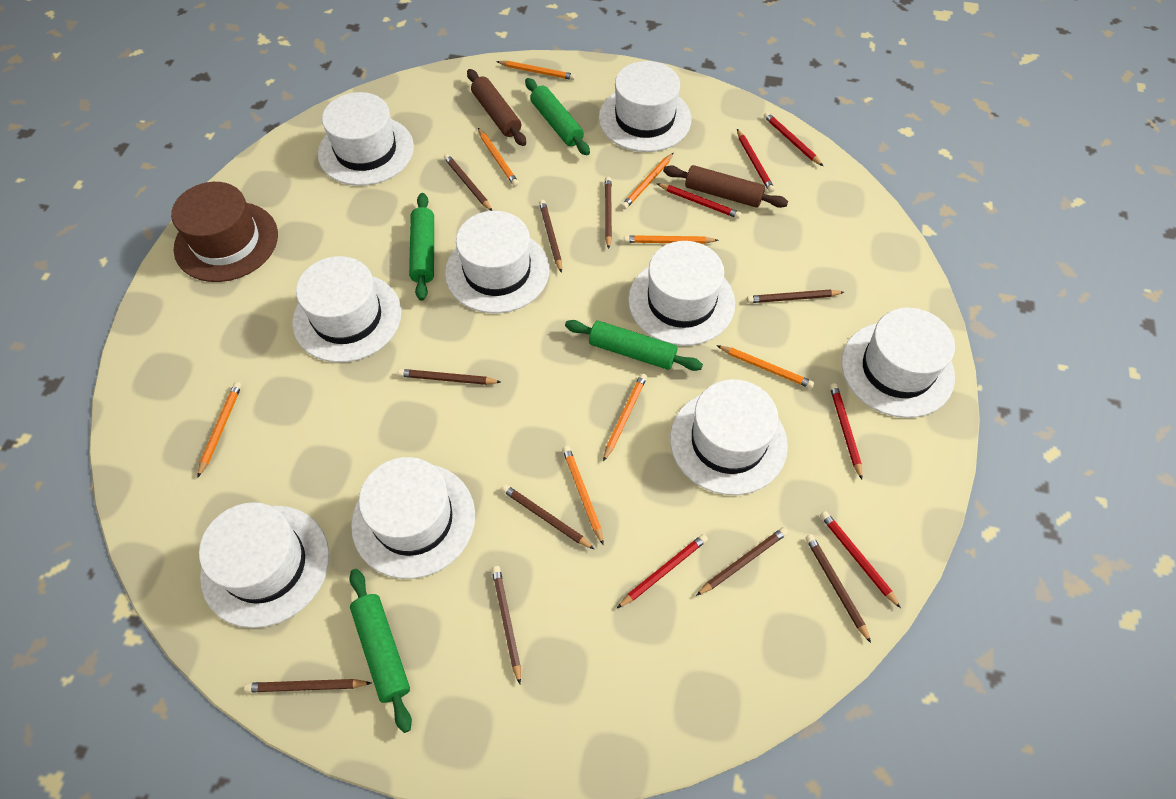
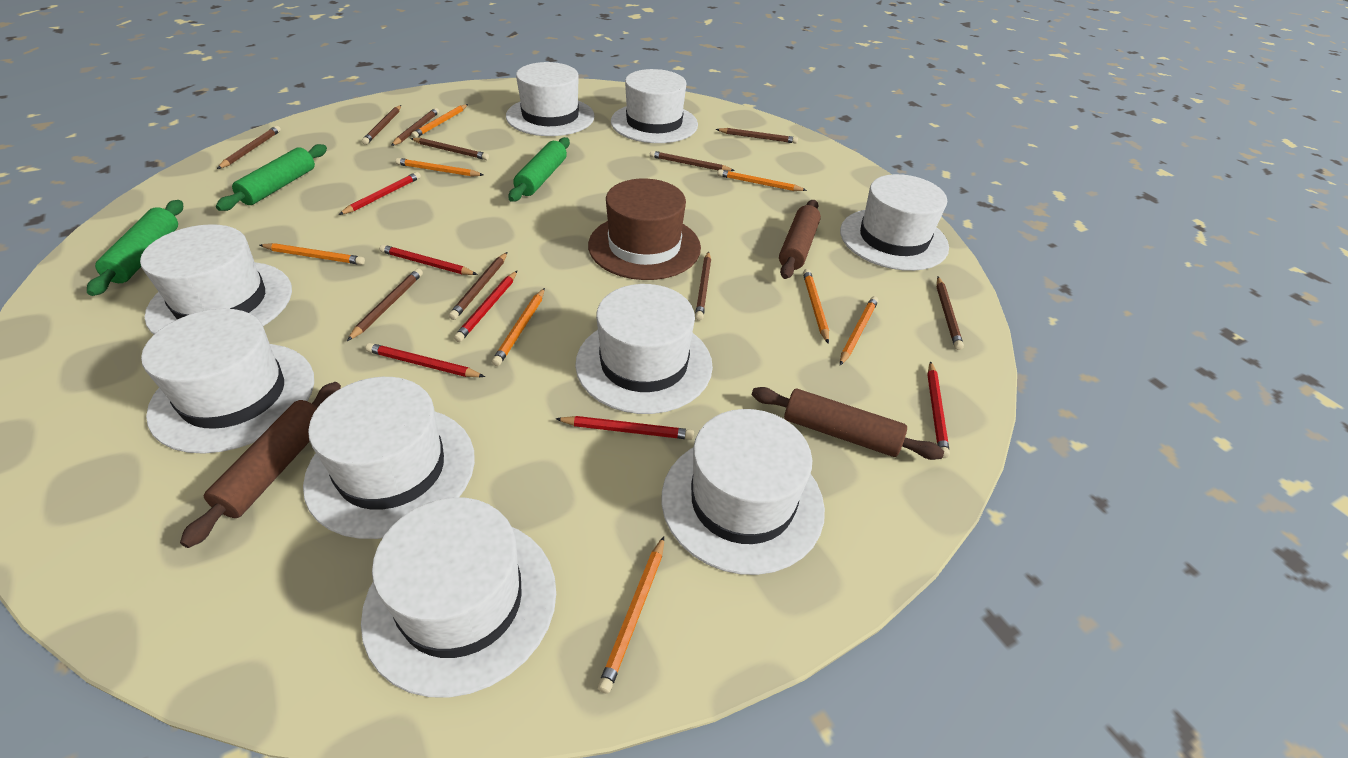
brown rolling pin: 2 -> 3
green rolling pin: 4 -> 3

